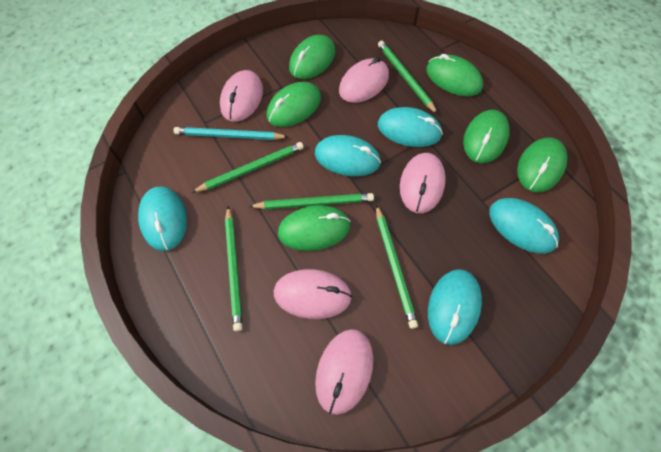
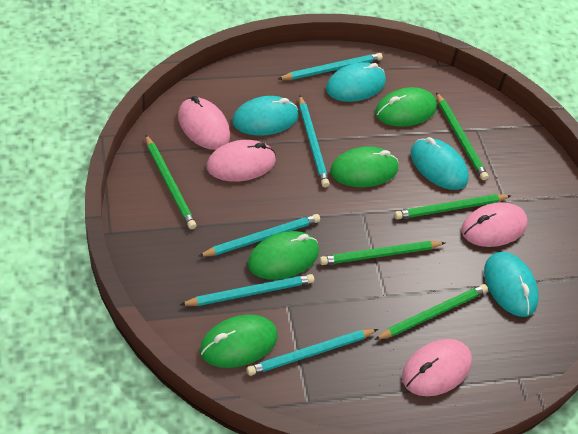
green mouse: 6 -> 4
pink mouse: 5 -> 4
turquoise mouse: 5 -> 4
turquoise pencil: 1 -> 5

